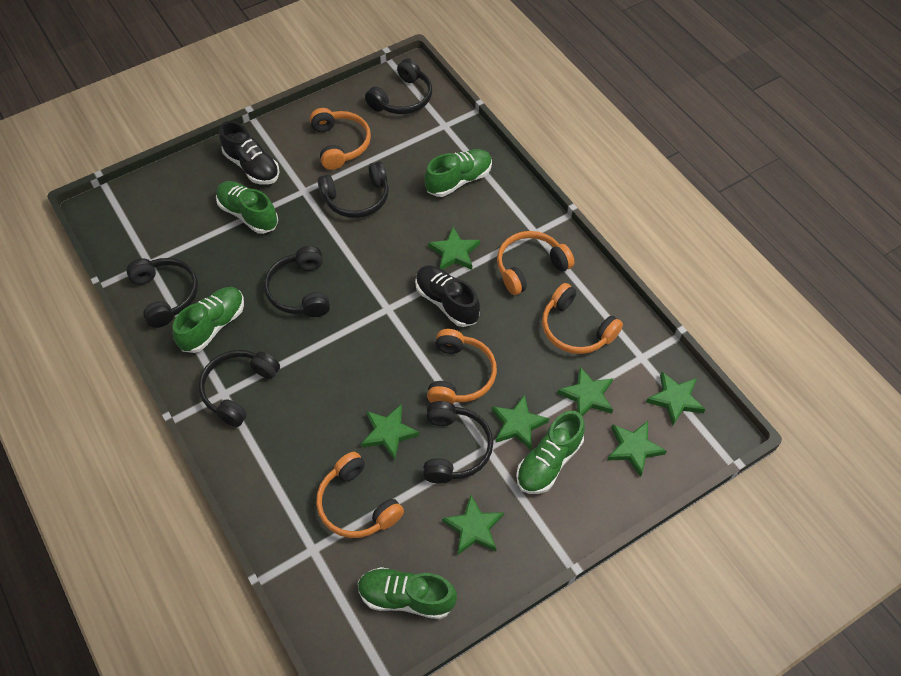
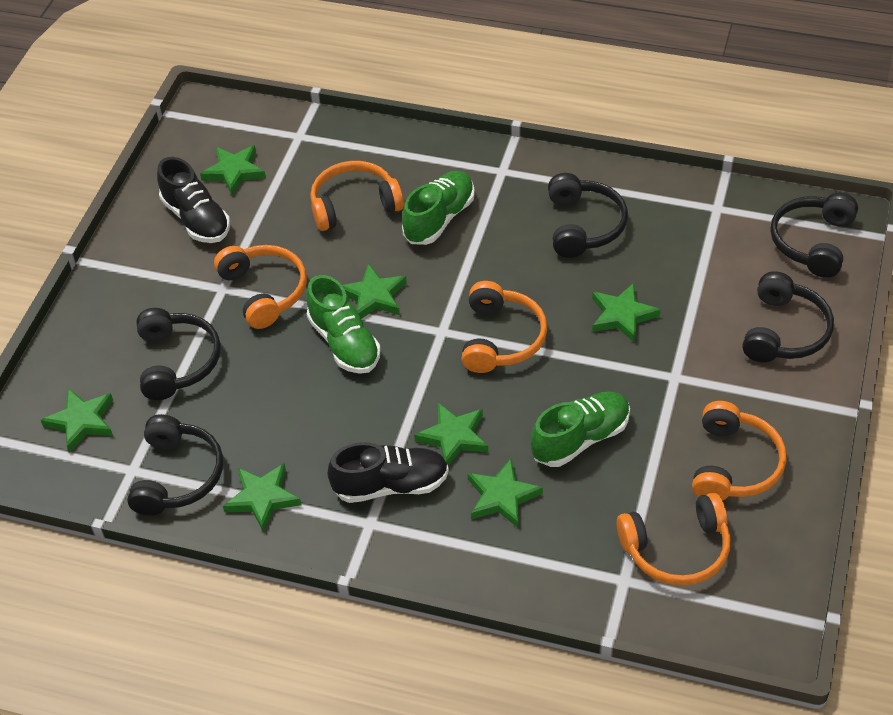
black headphones: 6 -> 5
green shoe: 5 -> 3

